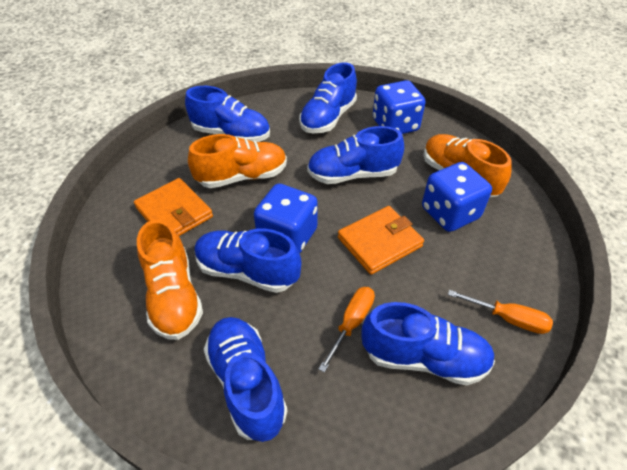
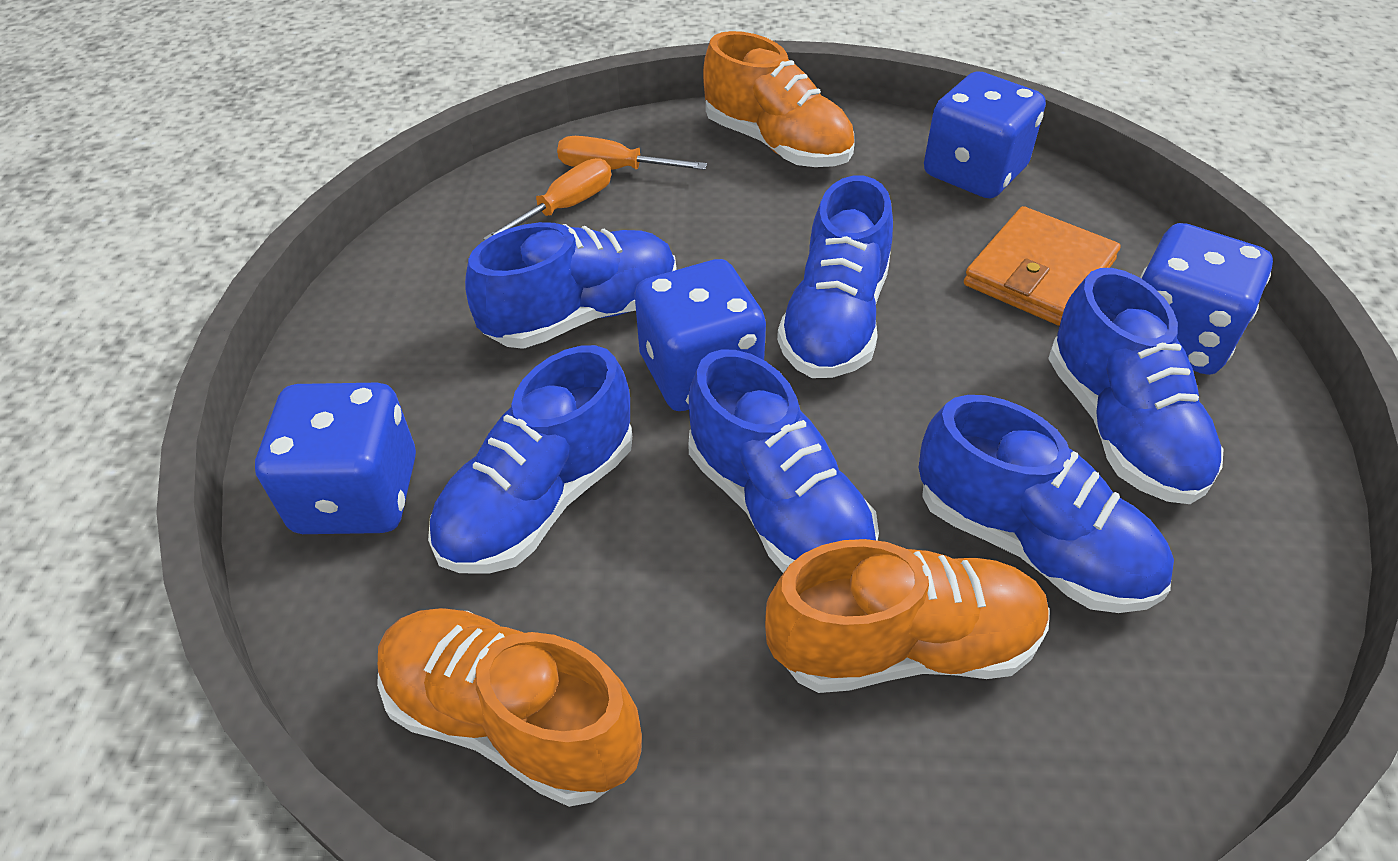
blue dice: 3 -> 4
orange wallet: 2 -> 1

